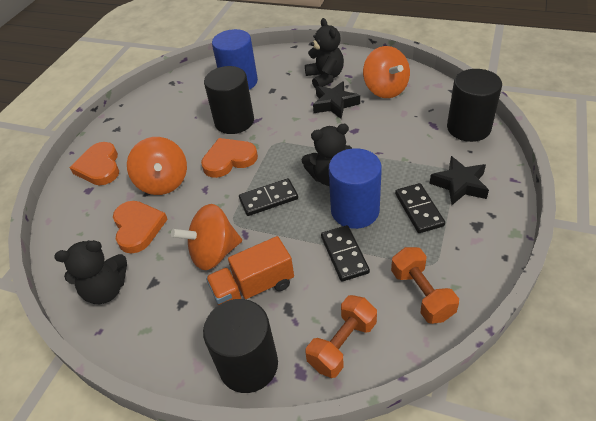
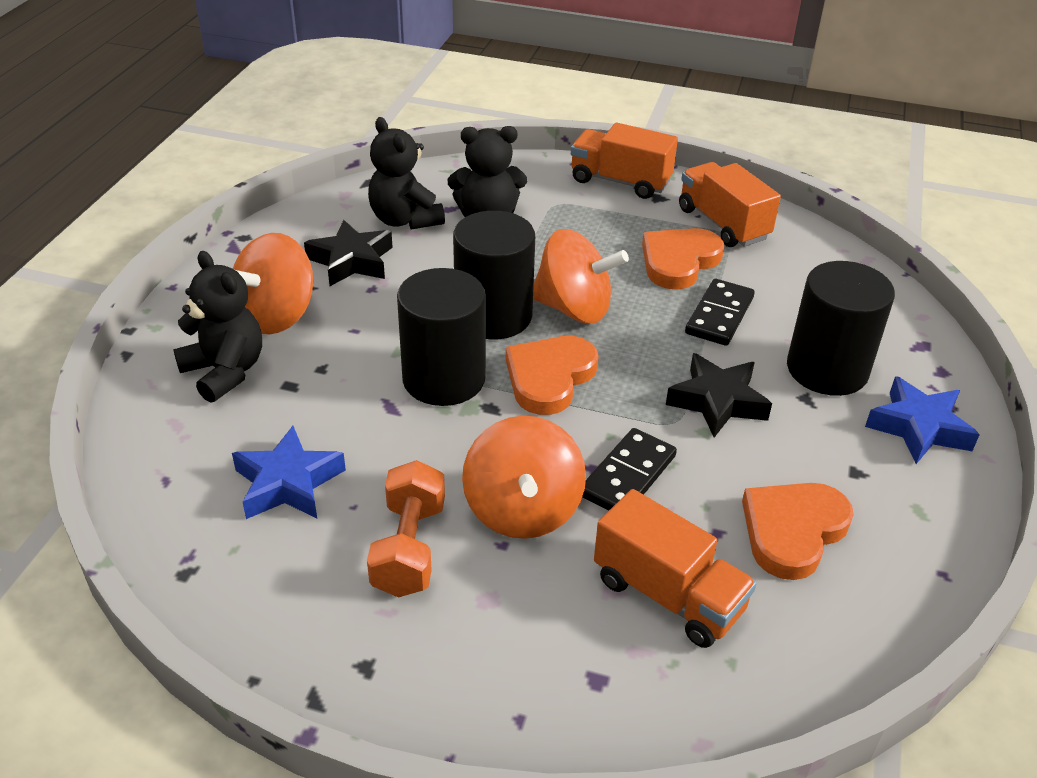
black domino: 3 -> 2
blue cylinder: 2 -> 0
blue star: 0 -> 2
orange dumbbell: 2 -> 1
orange truck: 1 -> 3

